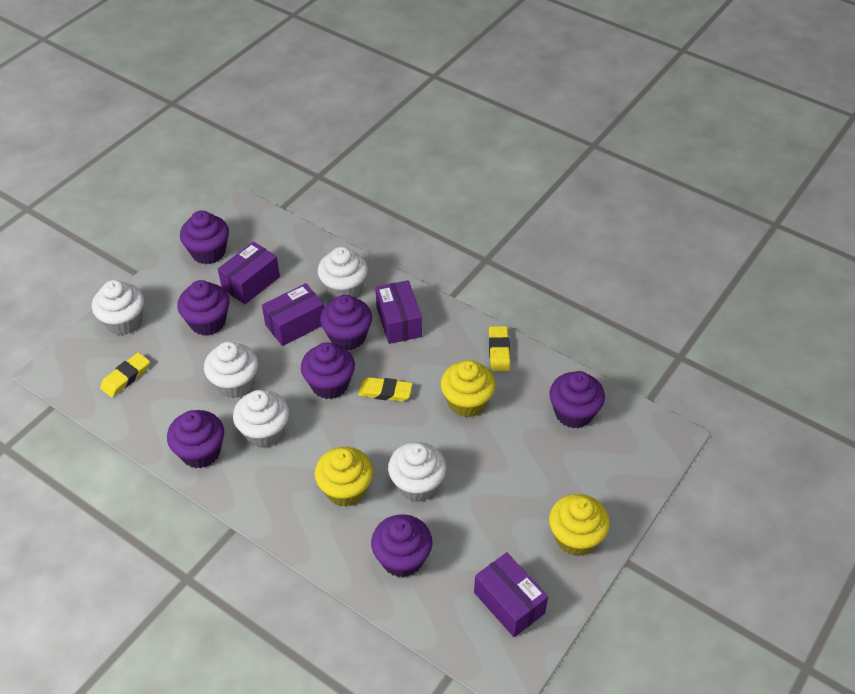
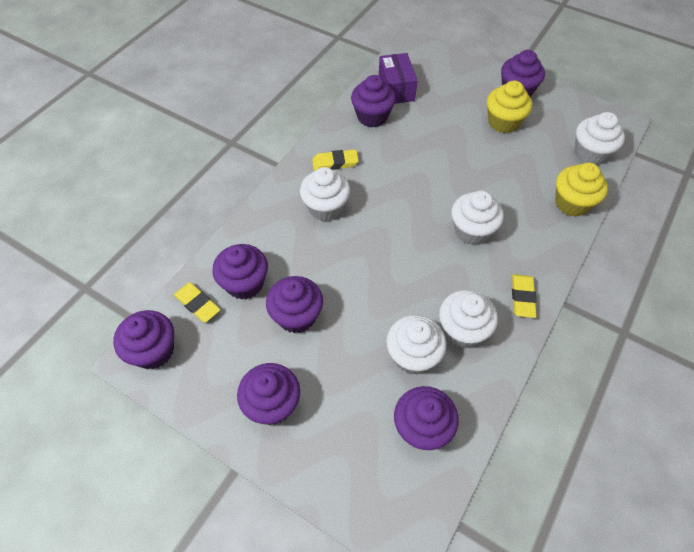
purple box: 4 -> 1
yellow cupcake: 3 -> 2

